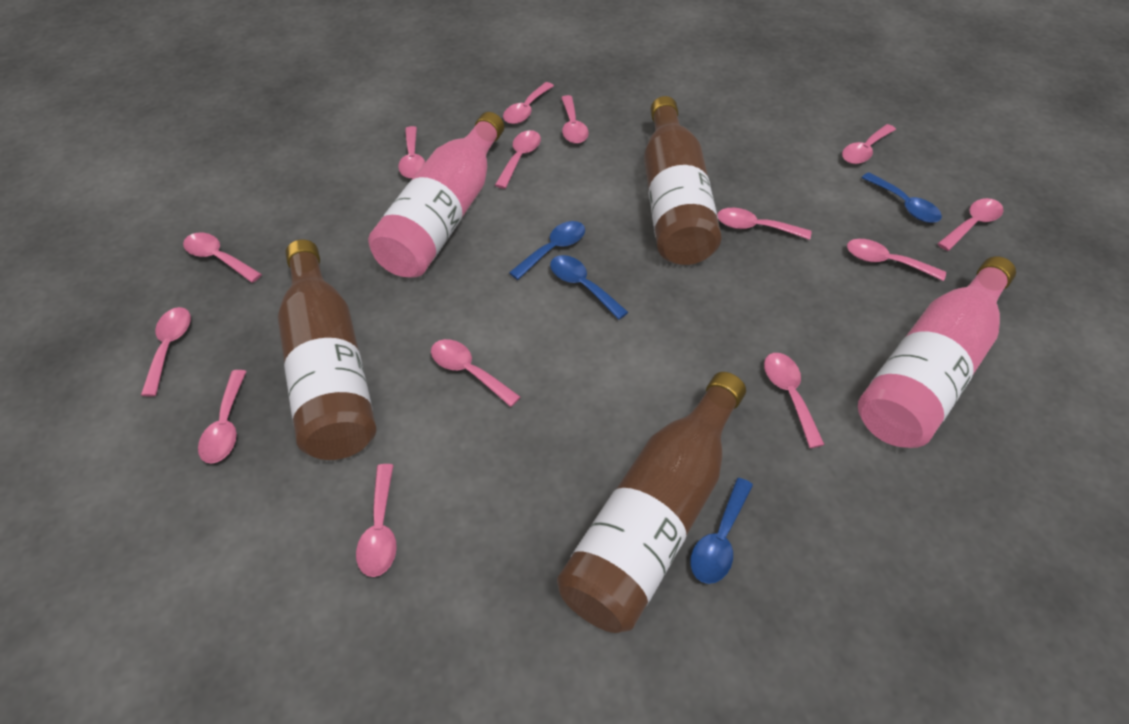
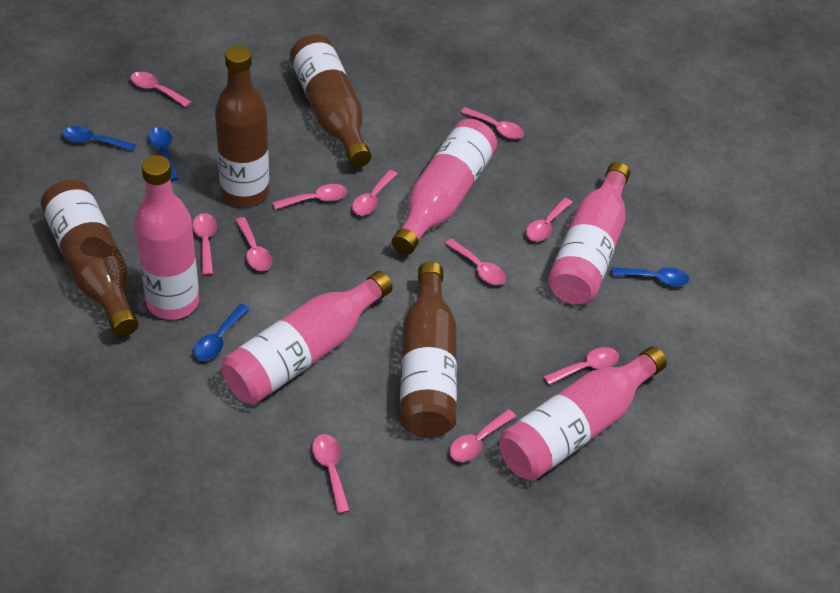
brown bottle: 3 -> 4
pink bottle: 2 -> 5
pink spoon: 14 -> 11

